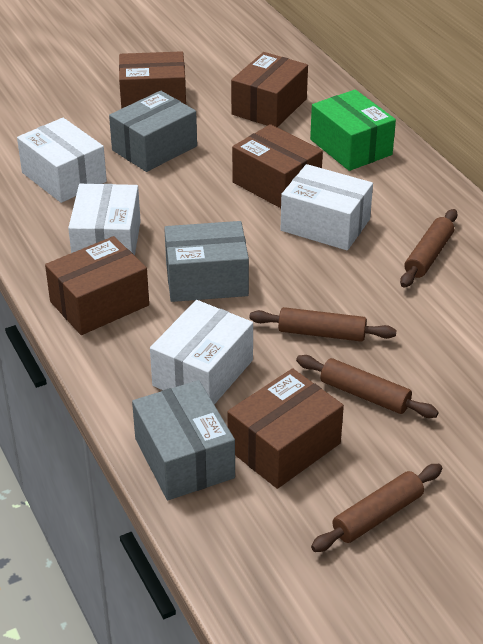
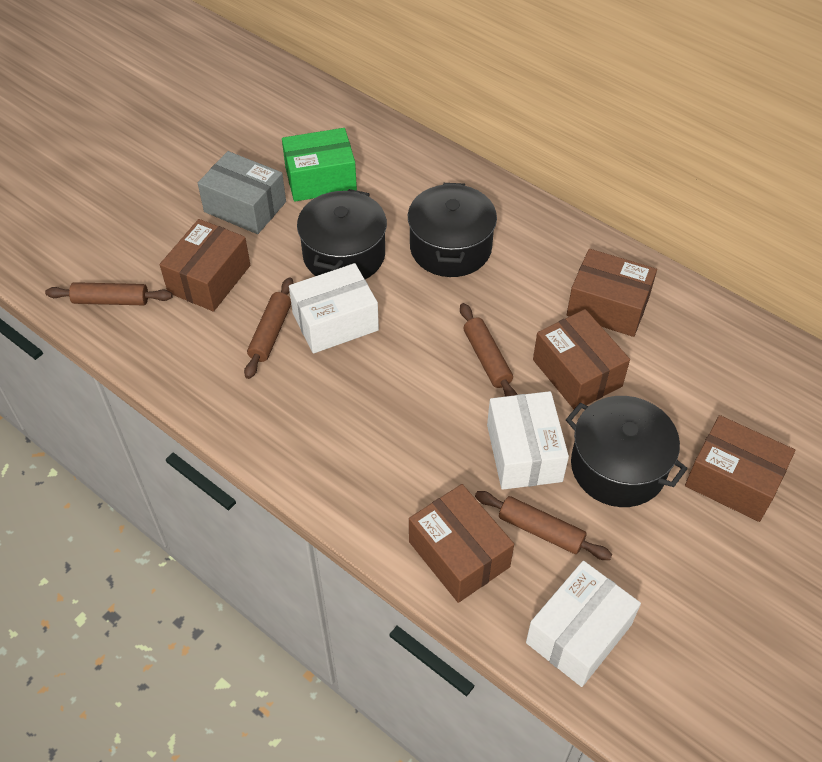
black pot: 0 -> 3
grey box: 3 -> 1
white box: 4 -> 3

